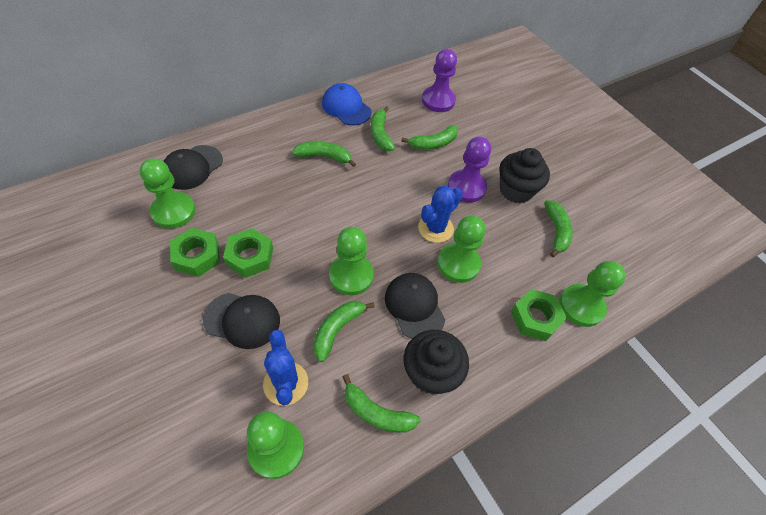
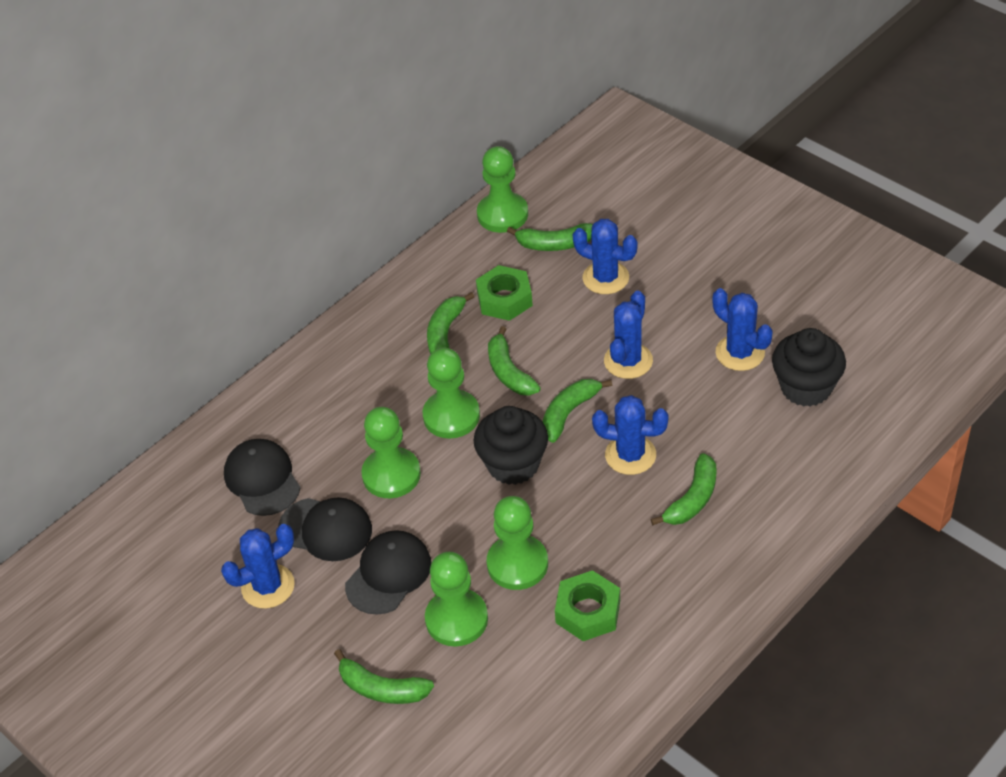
blue cactus: 2 -> 5
blue cap: 1 -> 0
green nut: 3 -> 2
purple pawn: 2 -> 0

